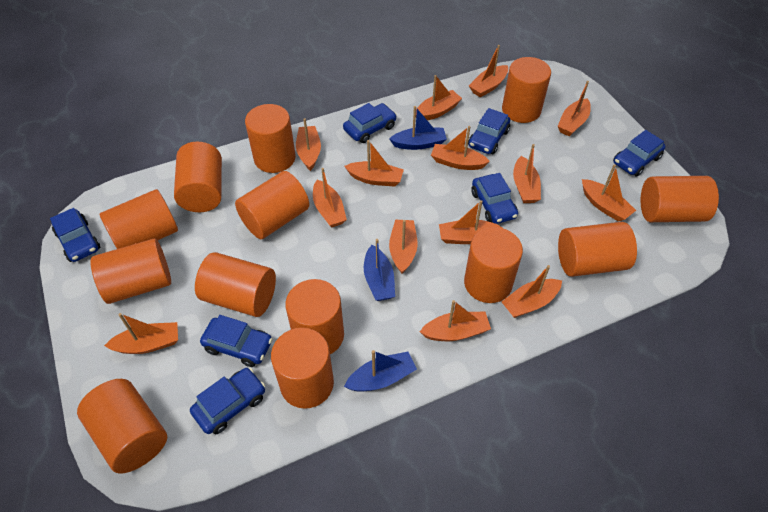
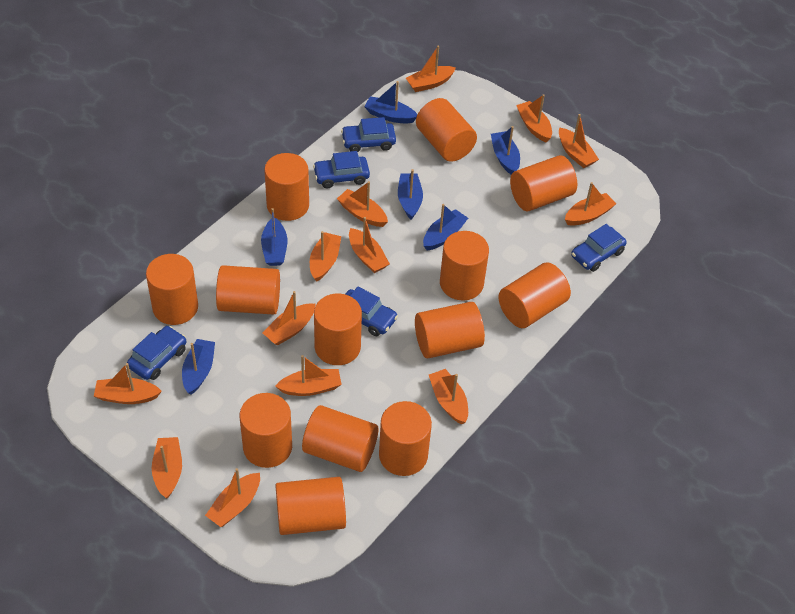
blue boat: 3 -> 6
blue car: 7 -> 5
orange boat: 14 -> 13

